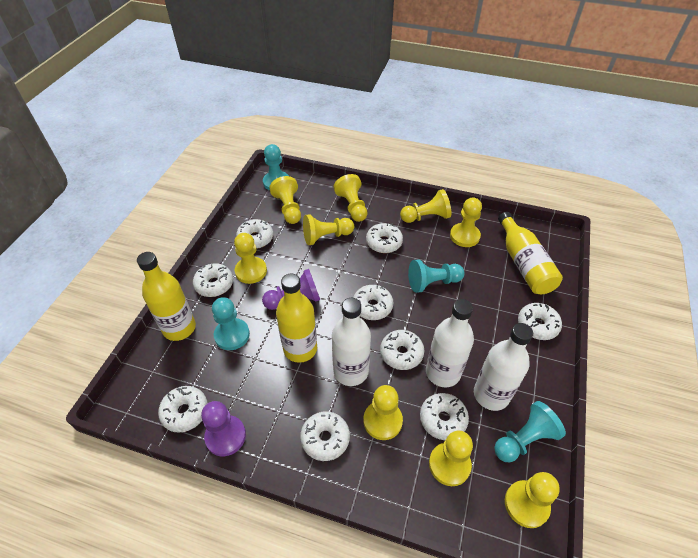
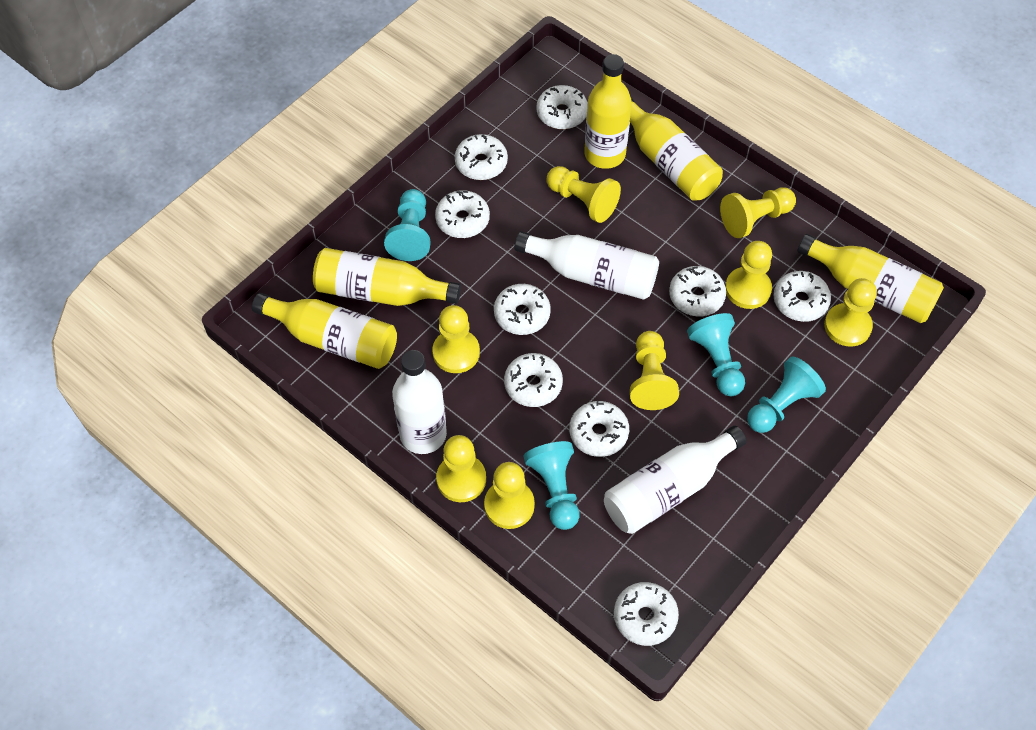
purple pawn: 2 -> 0
yellow bottle: 3 -> 5
yellow pawn: 9 -> 8

